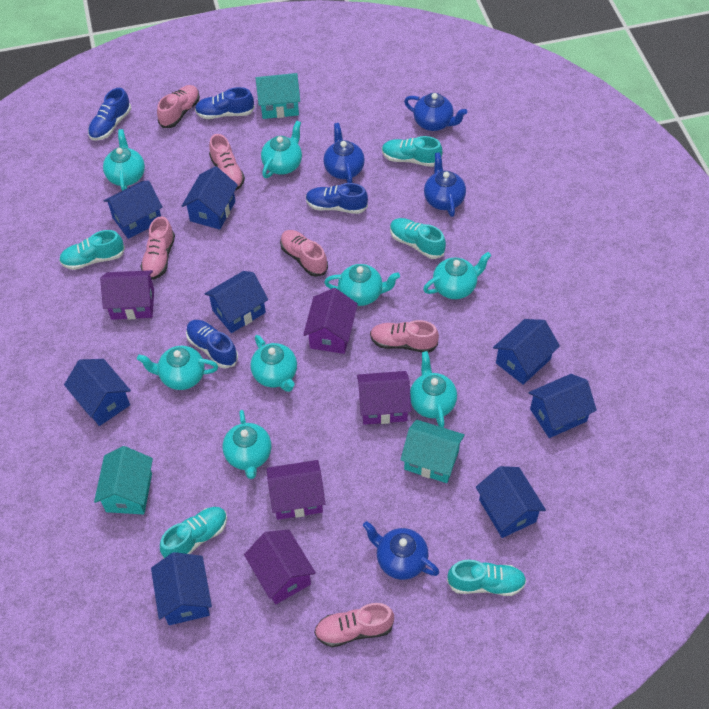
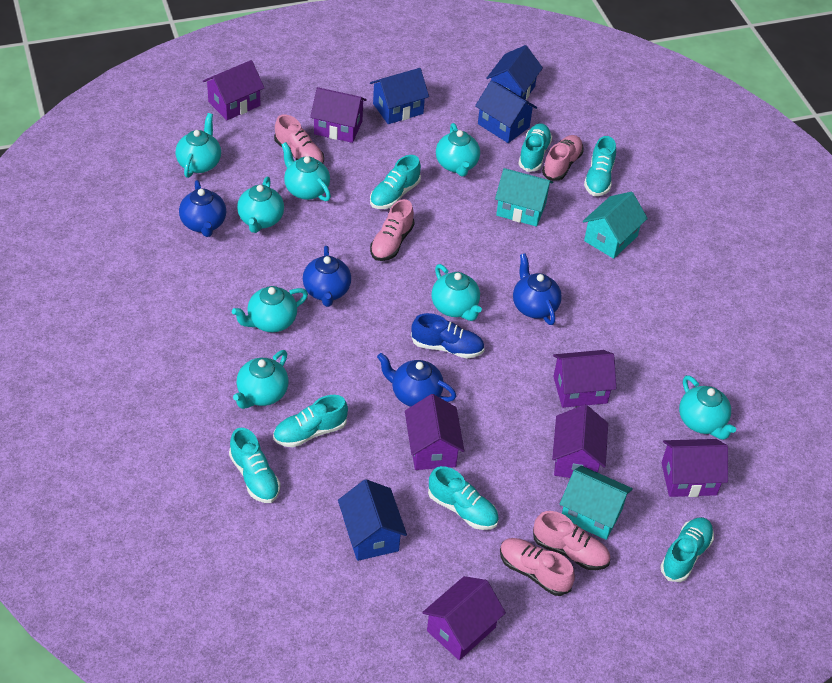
blue house: 8 -> 4
blue shoe: 4 -> 1
pink shoe: 6 -> 5
purple house: 5 -> 7
turquoise shoe: 5 -> 7

